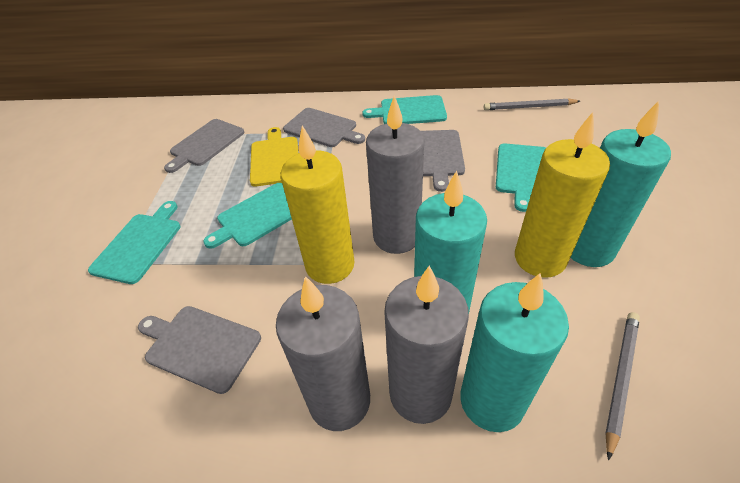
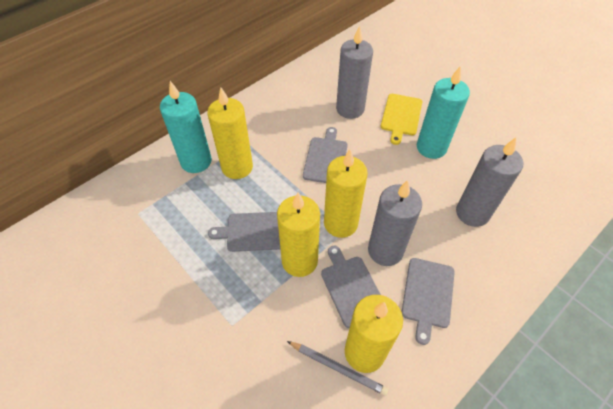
grey pencil: 2 -> 1
turquoise candle: 3 -> 2
turquoise cutting board: 4 -> 0
yellow candle: 2 -> 4

